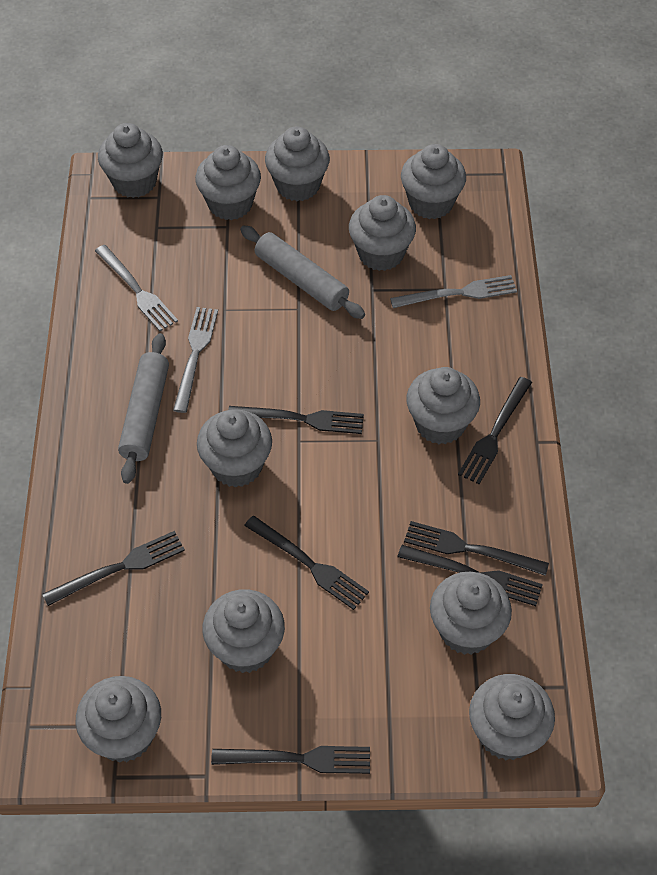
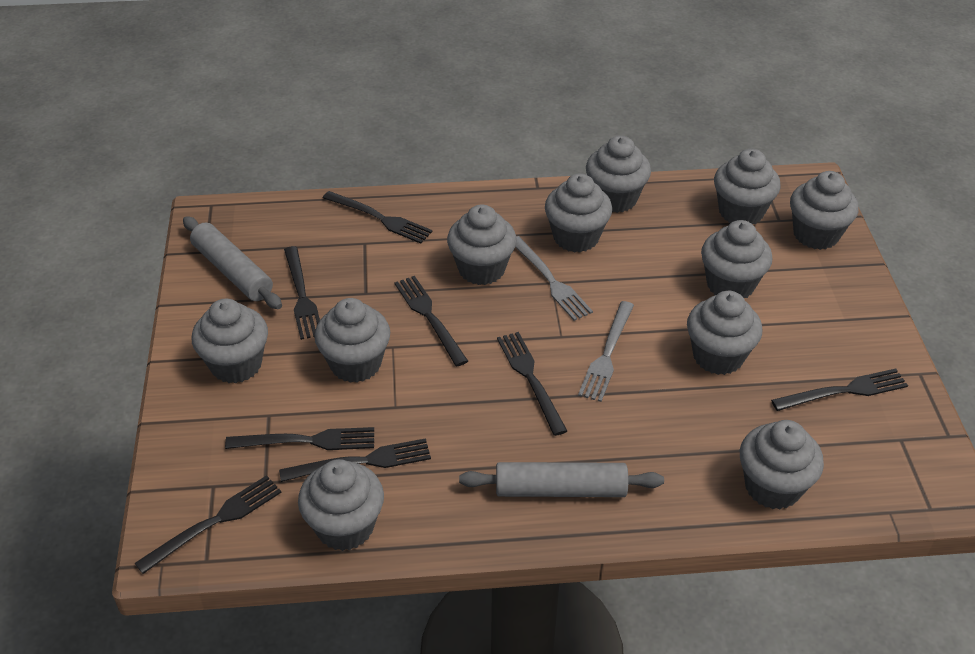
black fork: 7 -> 8
grey fork: 3 -> 2

